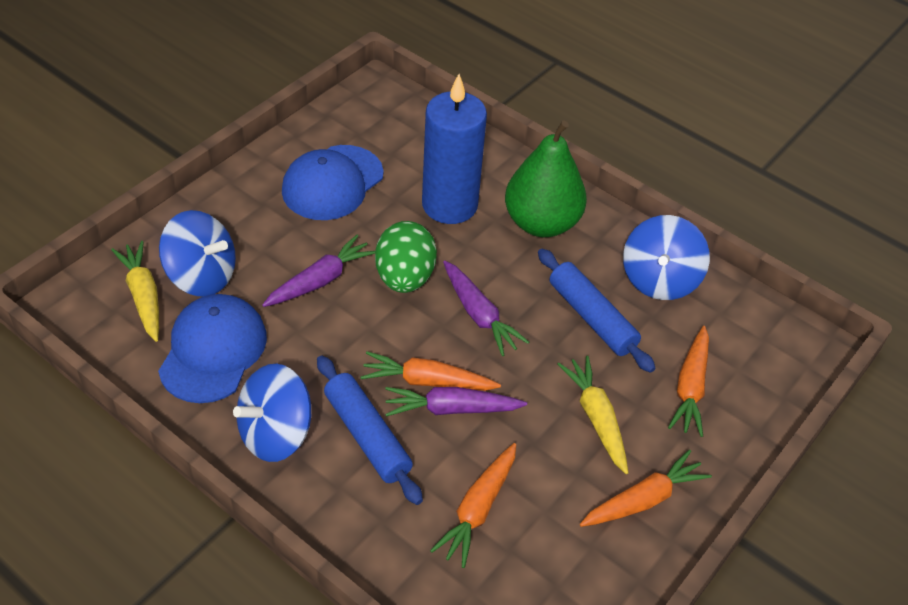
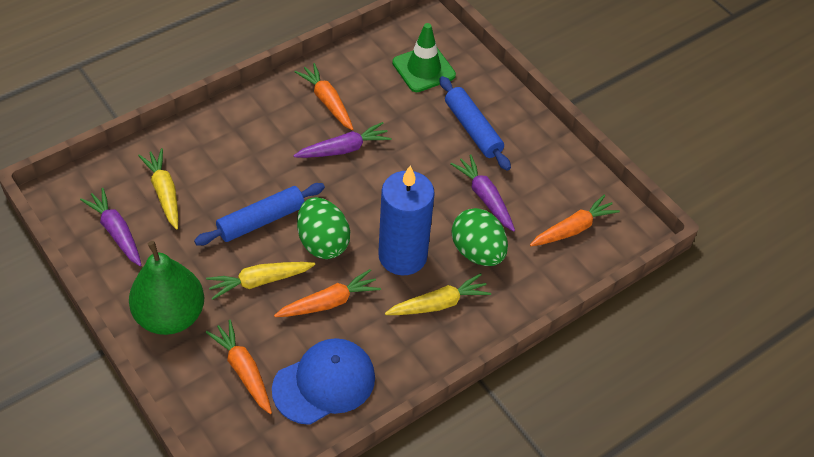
blue cap: 2 -> 1
blue spinning top: 3 -> 0
green egg: 1 -> 2
green traffic cone: 0 -> 1
yellow carrot: 2 -> 3

